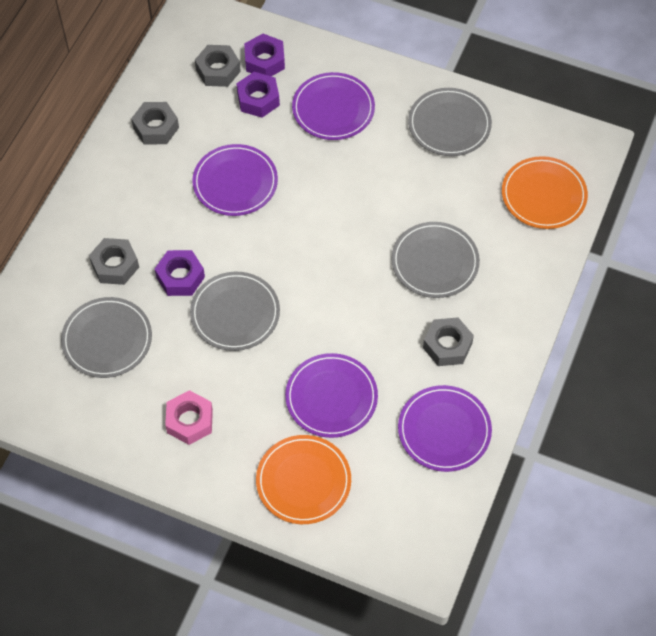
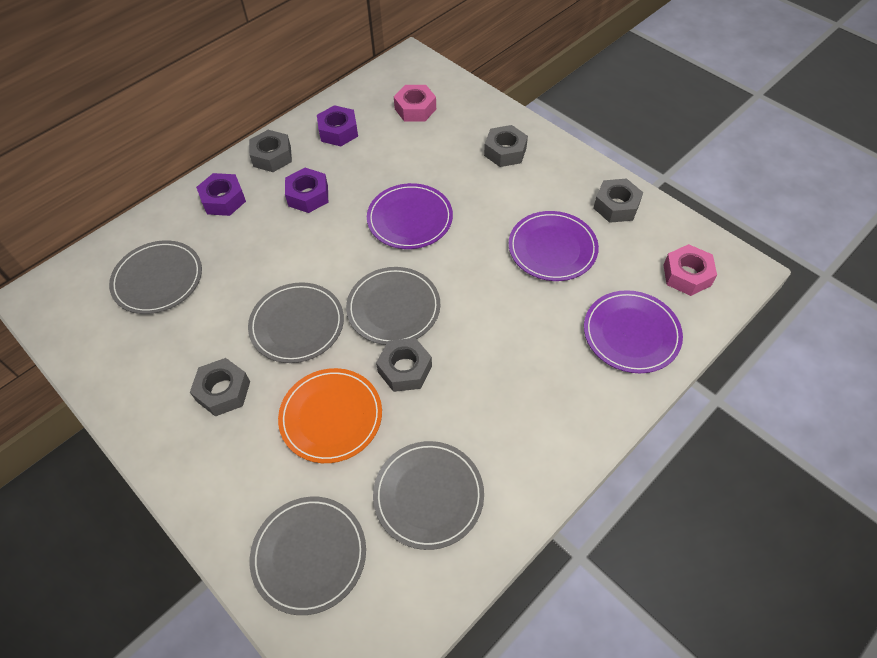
grey nut: 4 -> 5
grey plate: 4 -> 5
orange plate: 2 -> 1
pink nut: 1 -> 2
purple plate: 4 -> 3

